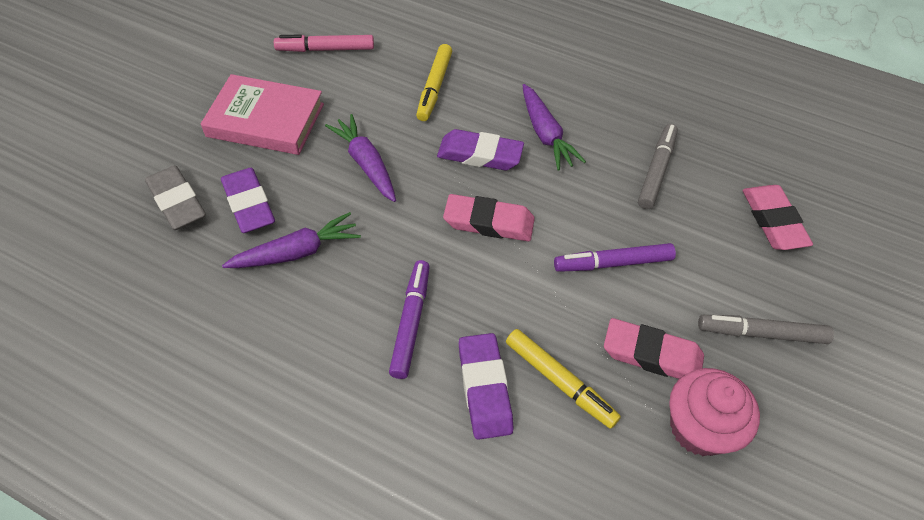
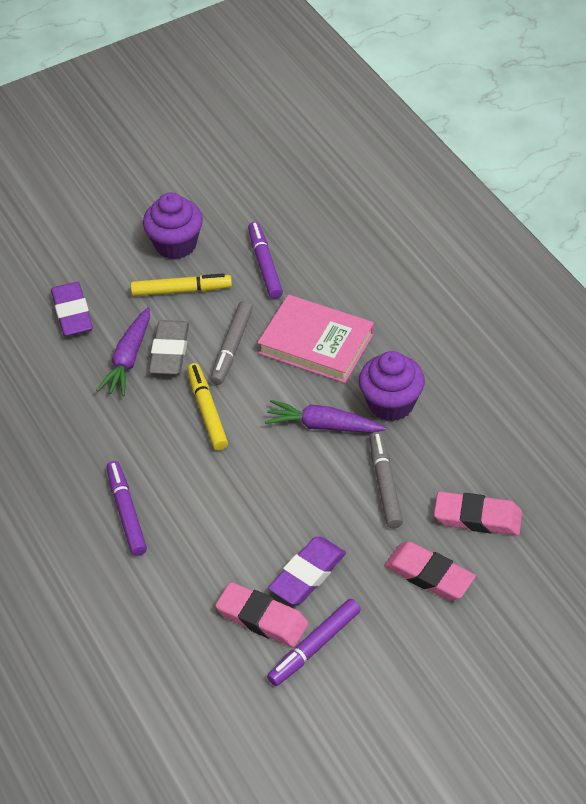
pink cupcake: 1 -> 0
pink marker: 1 -> 0
purple carrot: 3 -> 2
purple cupcake: 0 -> 2
purple eraser: 3 -> 2
purple marker: 2 -> 3

